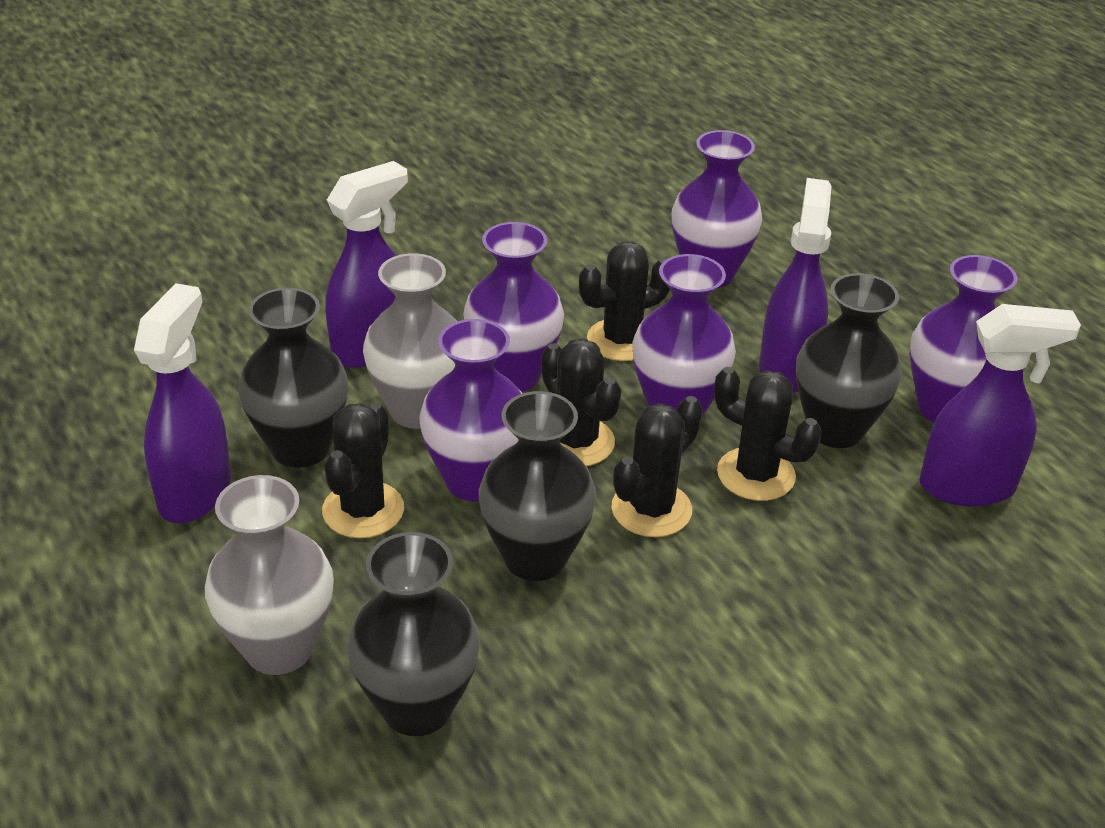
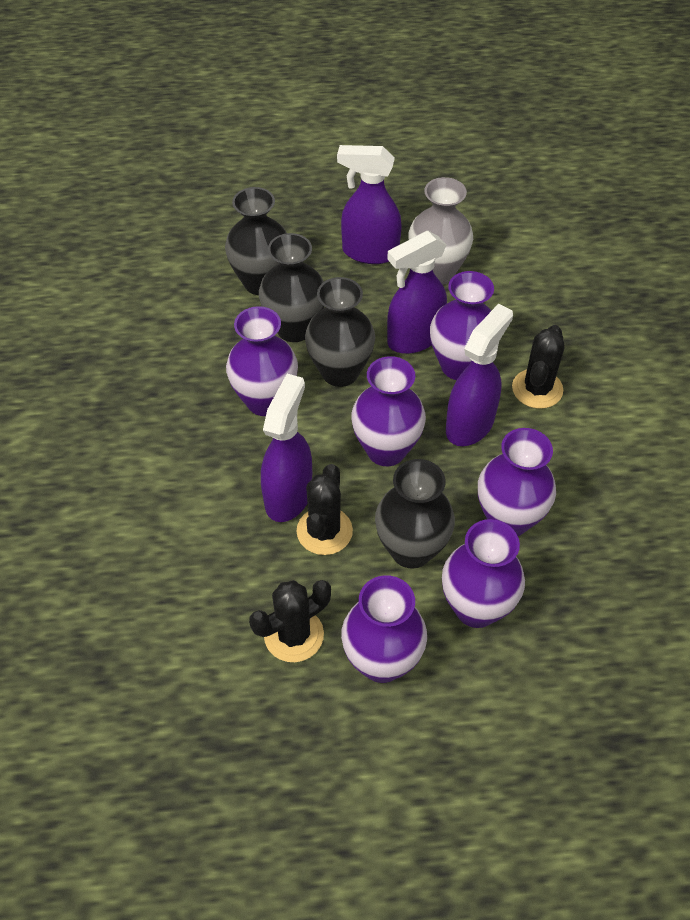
black cactus: 5 -> 3
grey vase: 2 -> 1
purple vase: 5 -> 6

